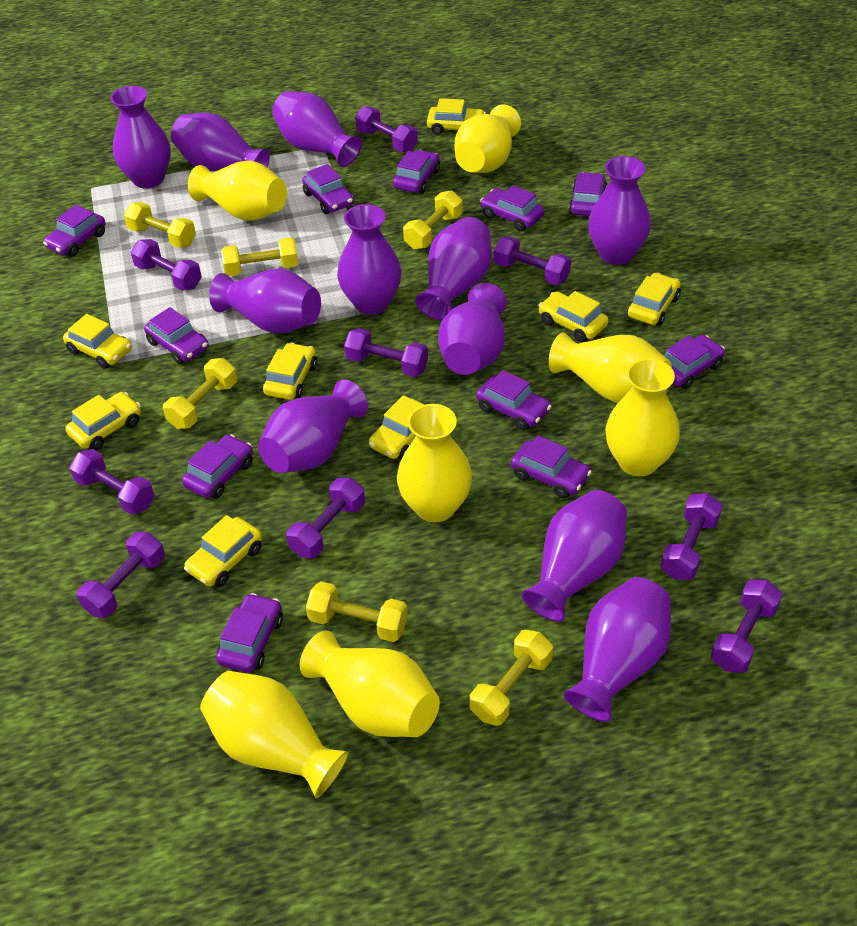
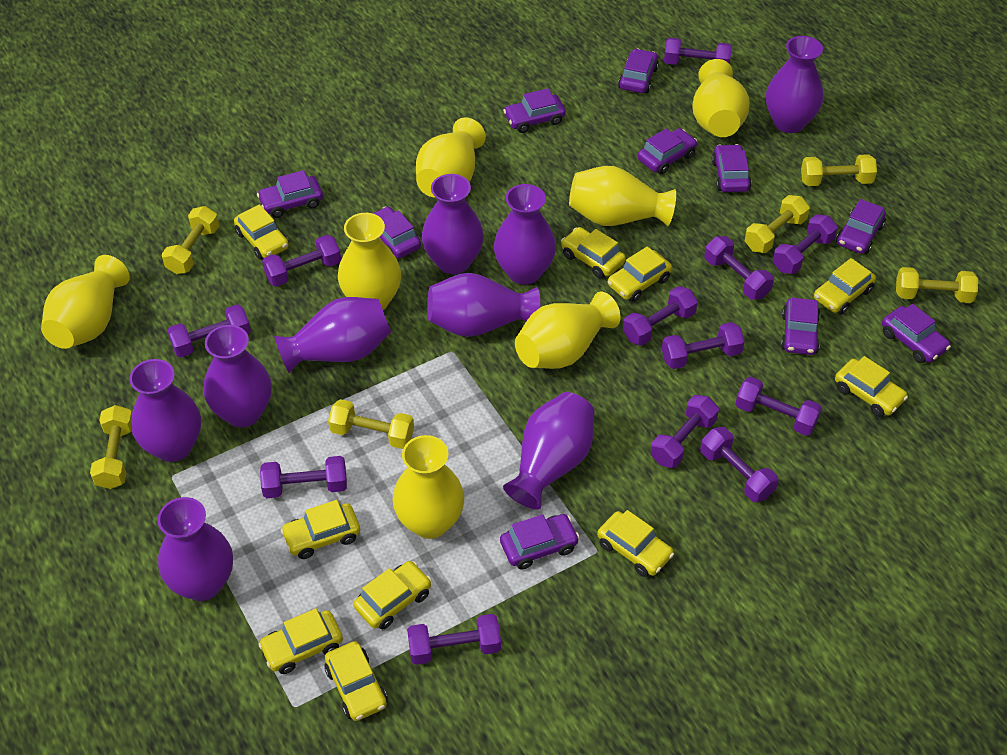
purple car: 11 -> 10
purple dumbbell: 9 -> 12
purple vase: 11 -> 9
yellow car: 8 -> 10

